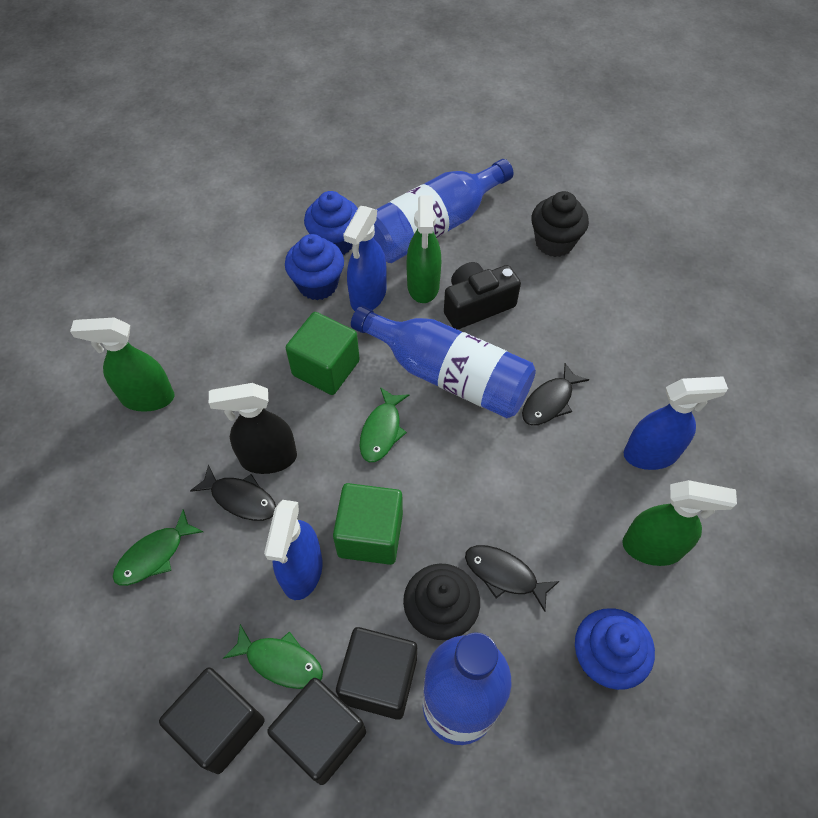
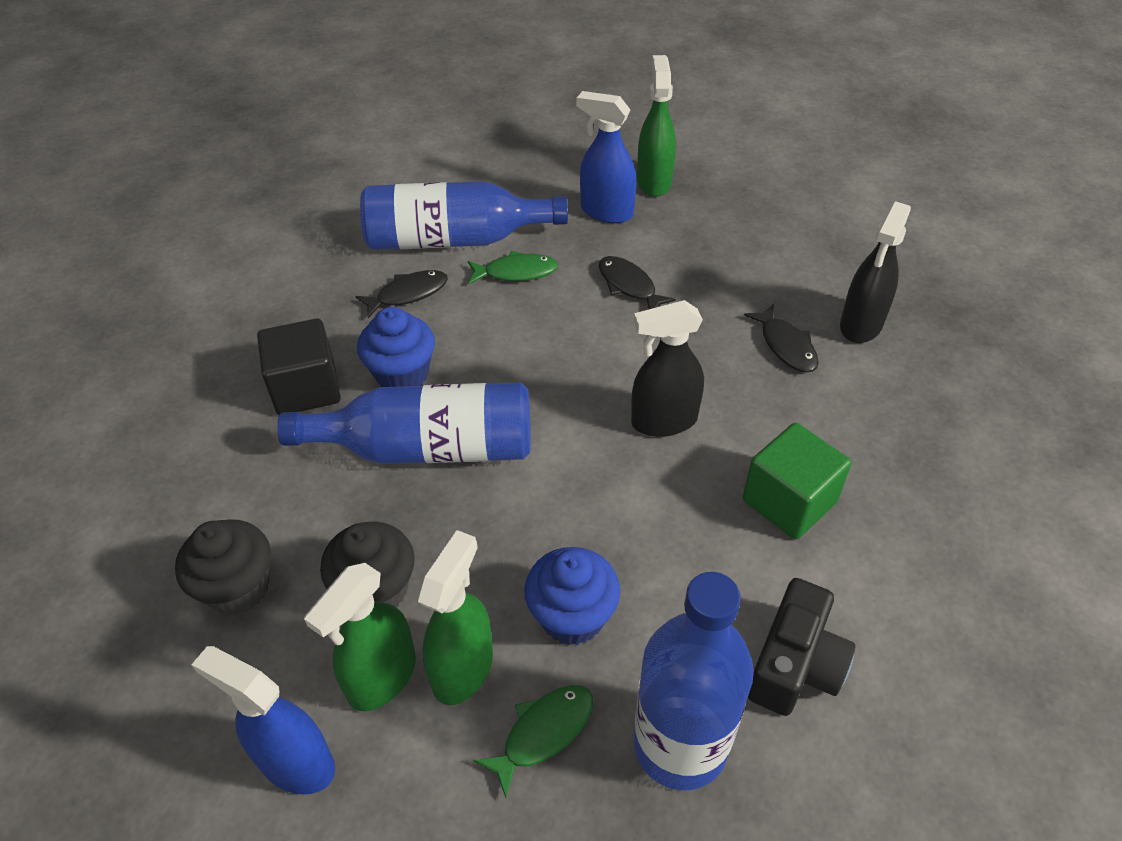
black cube: 3 -> 1
black spray bottle: 1 -> 2
blue cupcake: 3 -> 2
blue spray bottle: 3 -> 2
green cube: 2 -> 1
green fish: 3 -> 2

